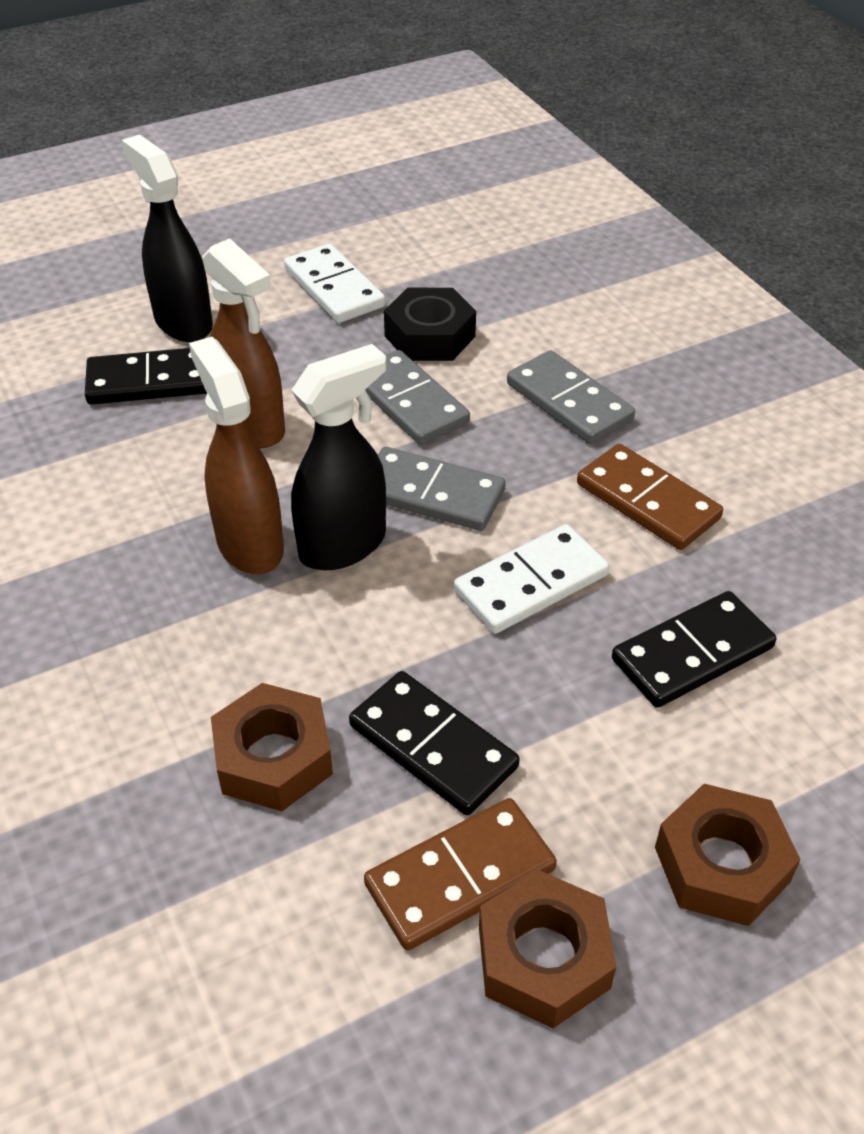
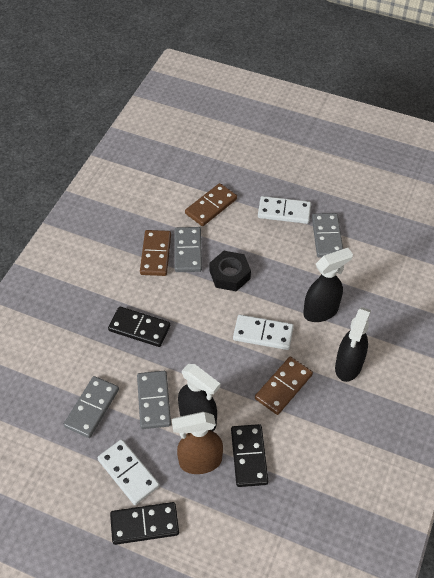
black spray bottle: 2 -> 3
brown domino: 2 -> 3
brown nut: 3 -> 0
brown spray bottle: 2 -> 1
grey domino: 3 -> 4
white domino: 2 -> 3

